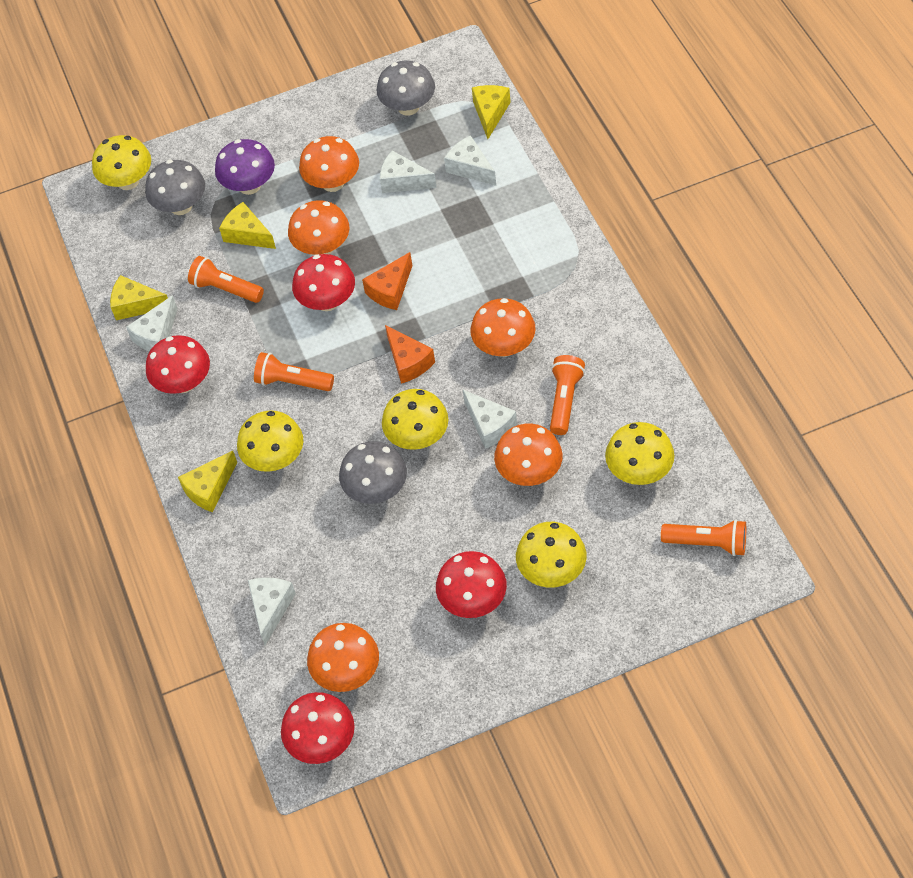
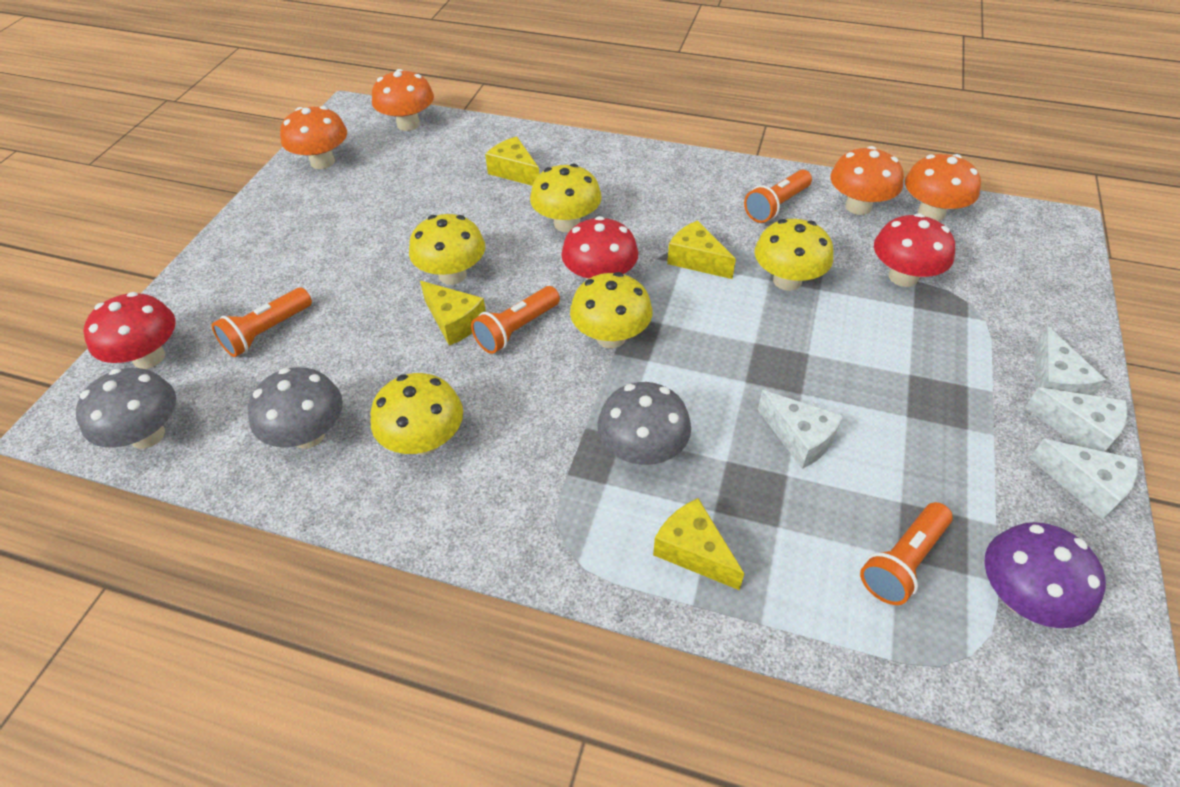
orange cheese: 2 -> 0
orange mushroom: 5 -> 4
red mushroom: 4 -> 3
white cheese: 5 -> 4

